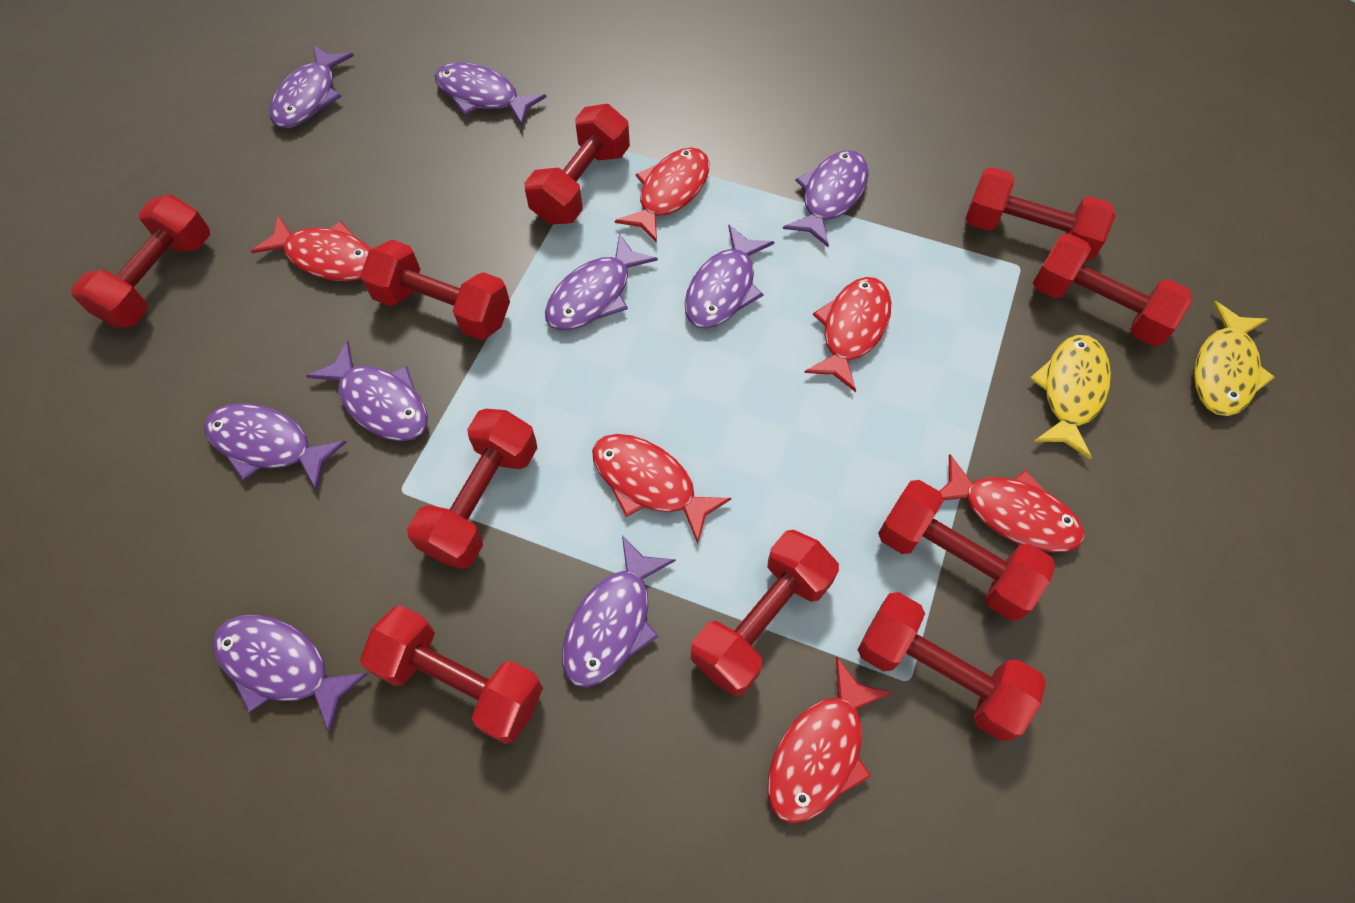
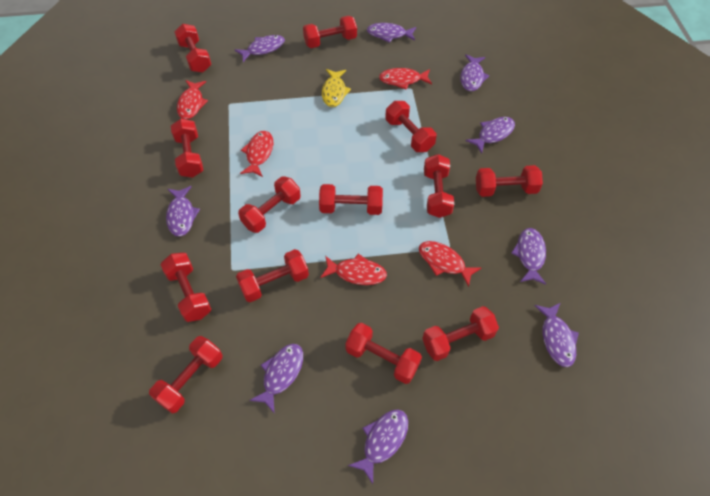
red dumbbell: 10 -> 13
red fish: 6 -> 5
yellow fish: 2 -> 1

